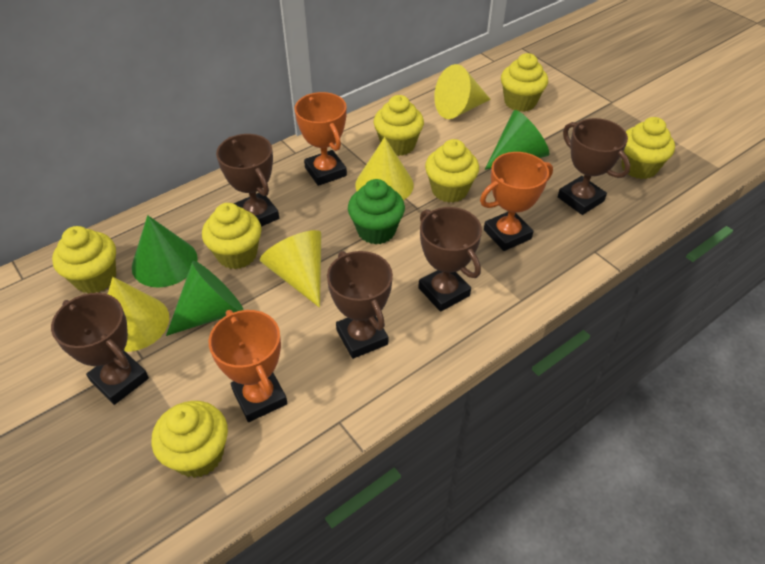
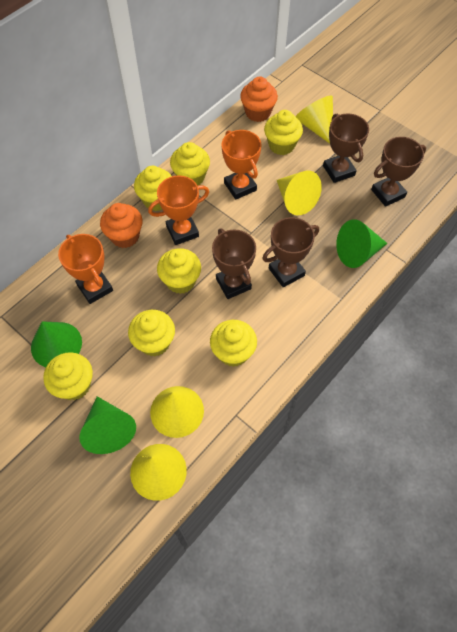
brown trophy: 5 -> 4
green cupcake: 1 -> 0
orange cupcake: 0 -> 2

